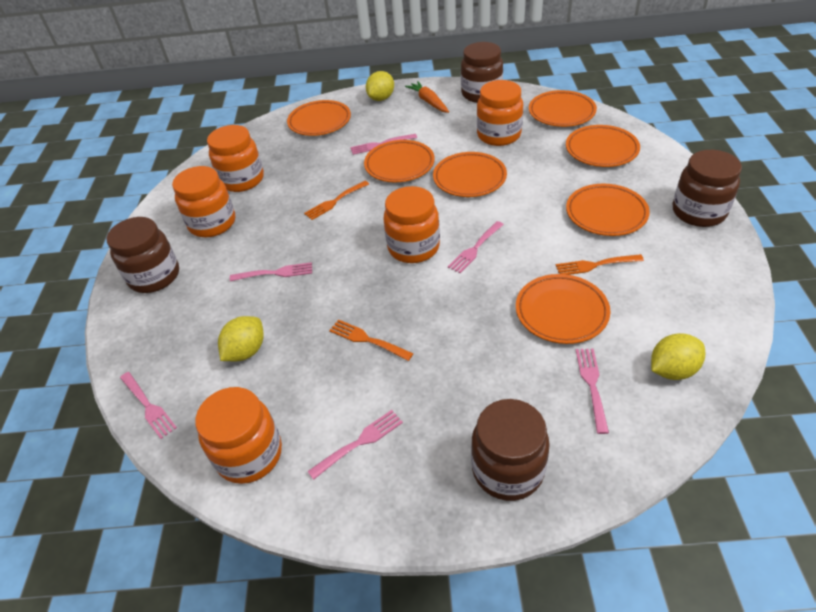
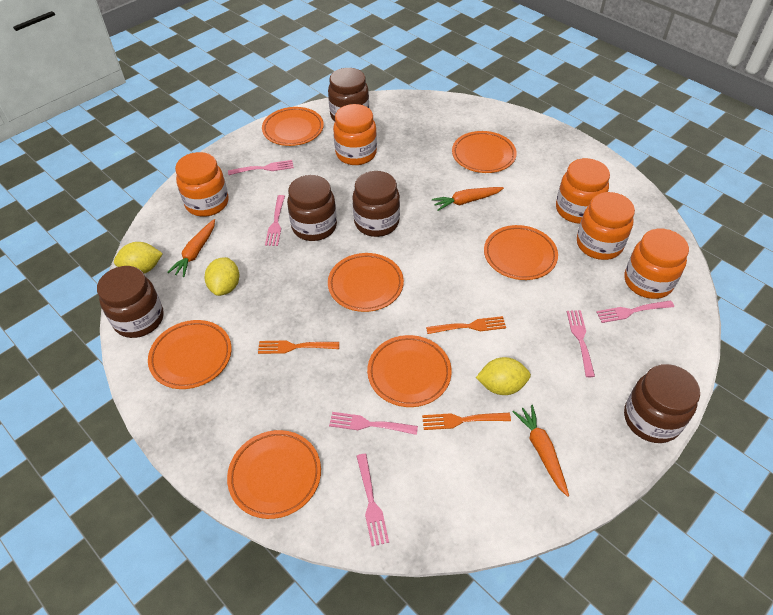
brown jar: 4 -> 5
orange carrot: 1 -> 3

